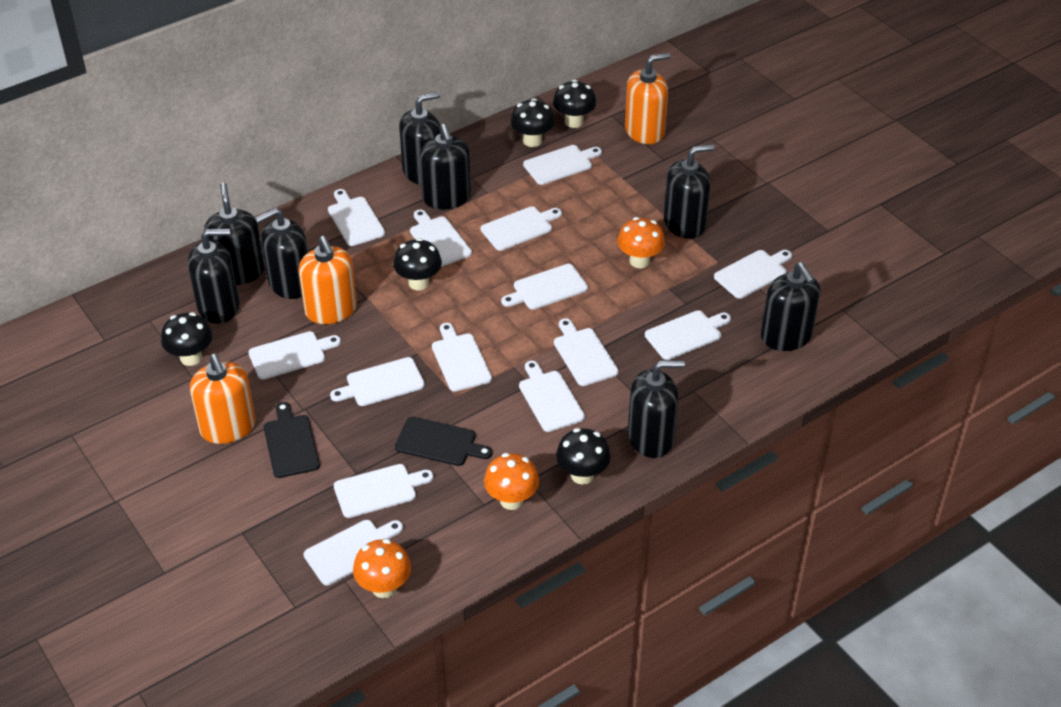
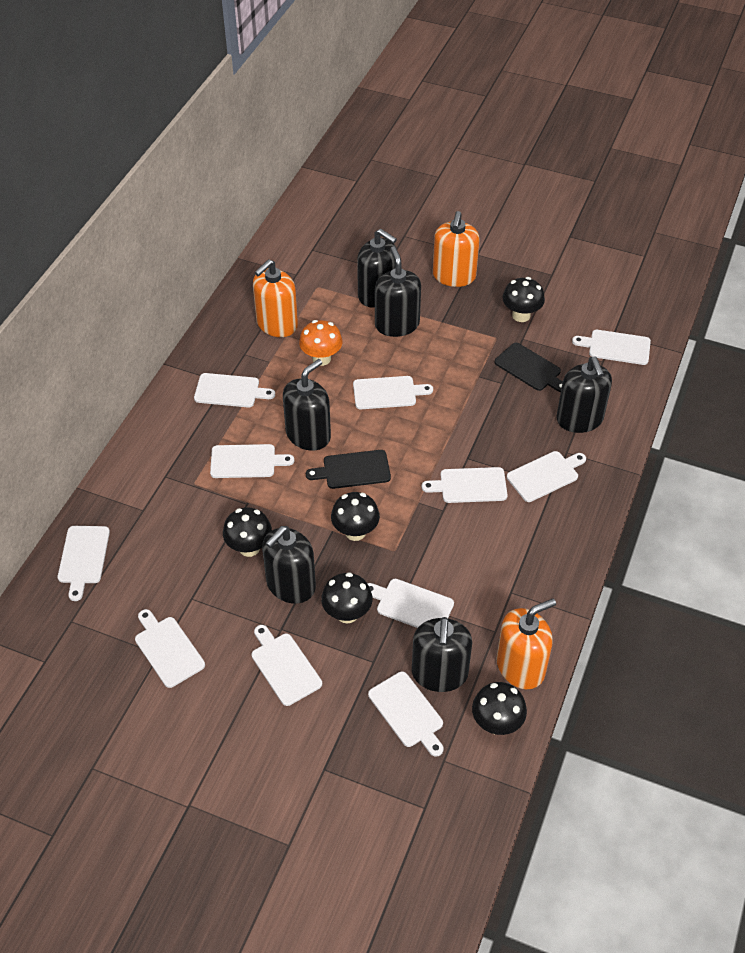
black soap dispenser: 8 -> 6
orange mushroom: 3 -> 1
white cutting board: 14 -> 11

